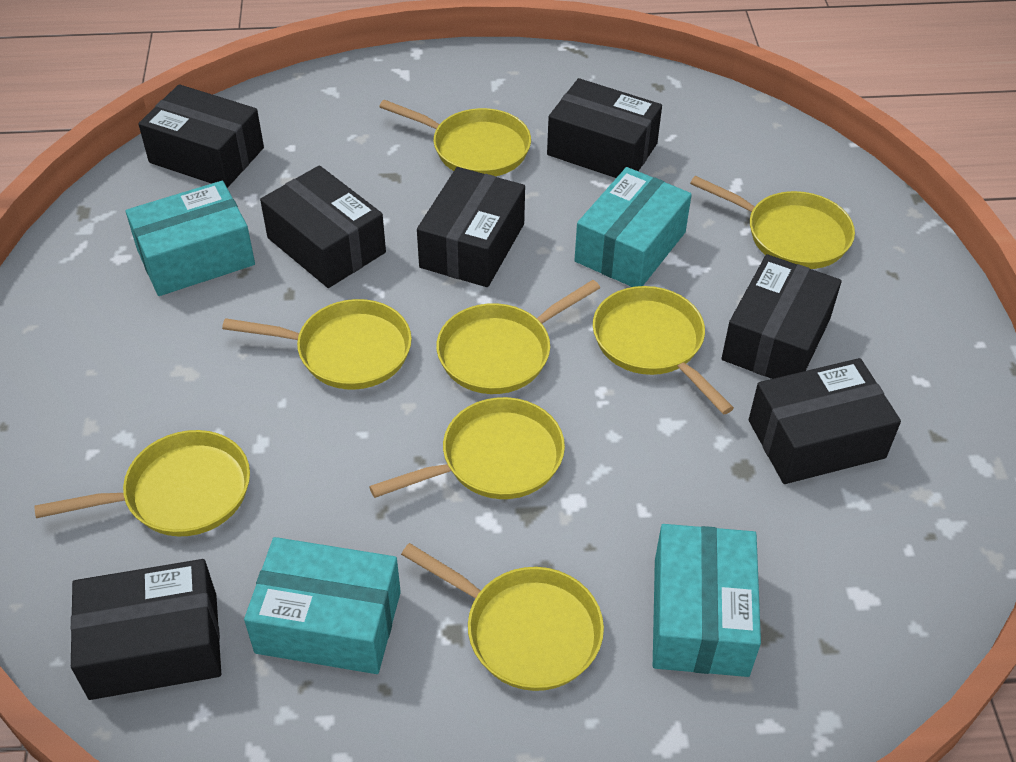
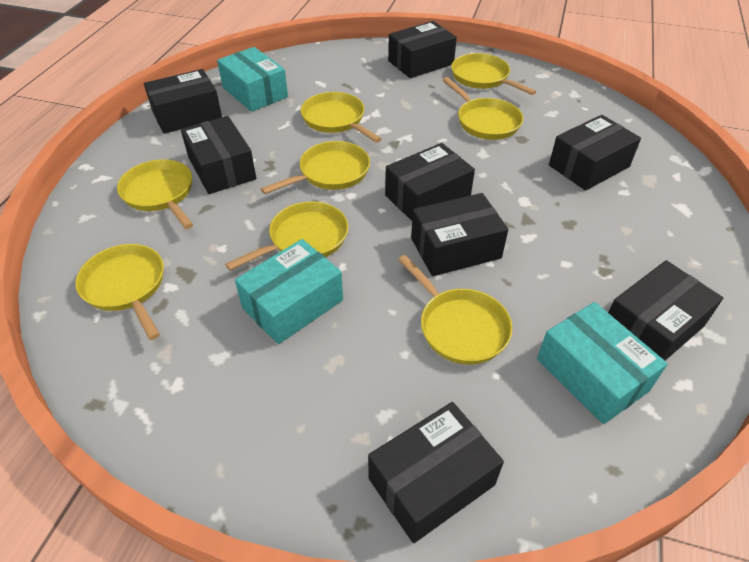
black box: 7 -> 8
turquoise box: 4 -> 3

